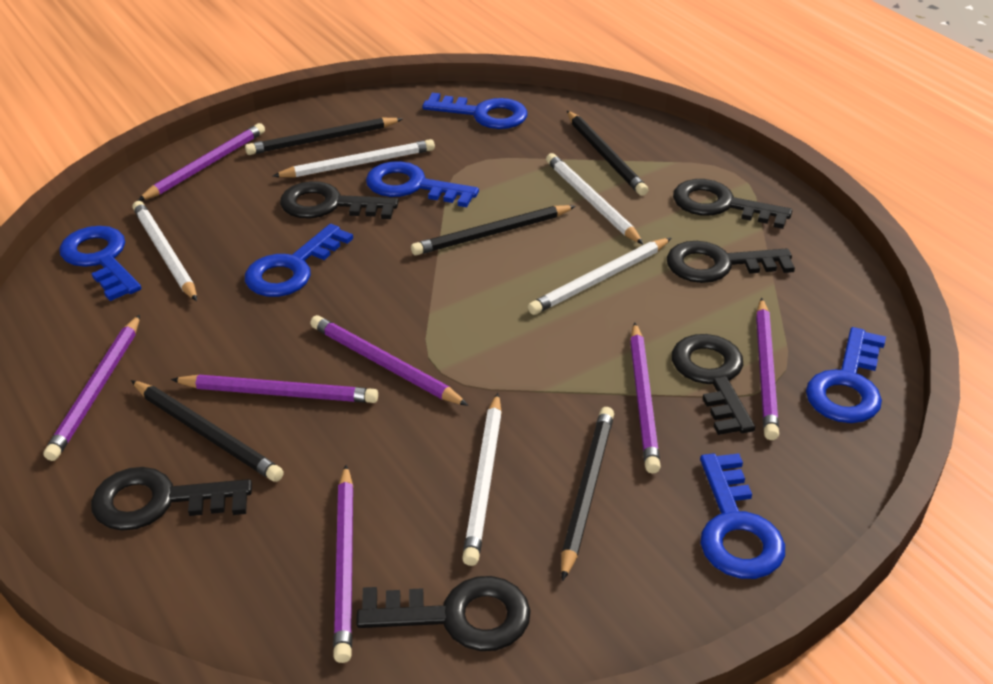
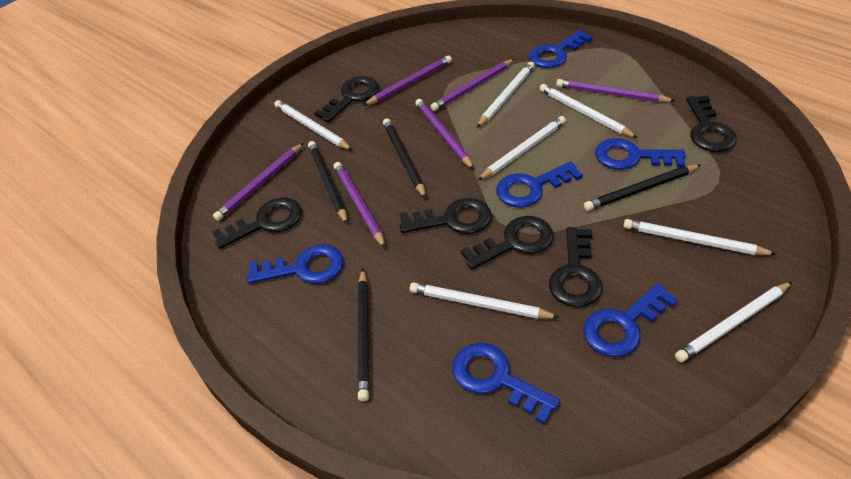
black pencil: 5 -> 4
purple pencil: 7 -> 6
white pencil: 5 -> 7

